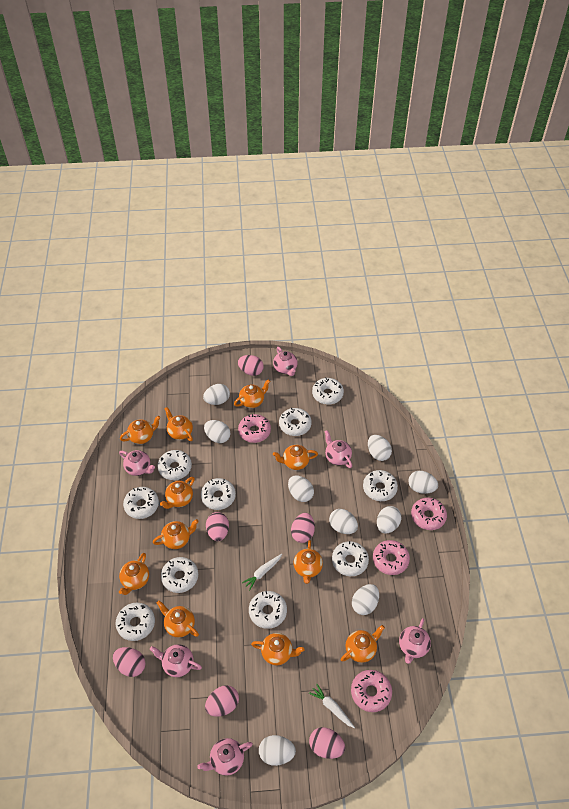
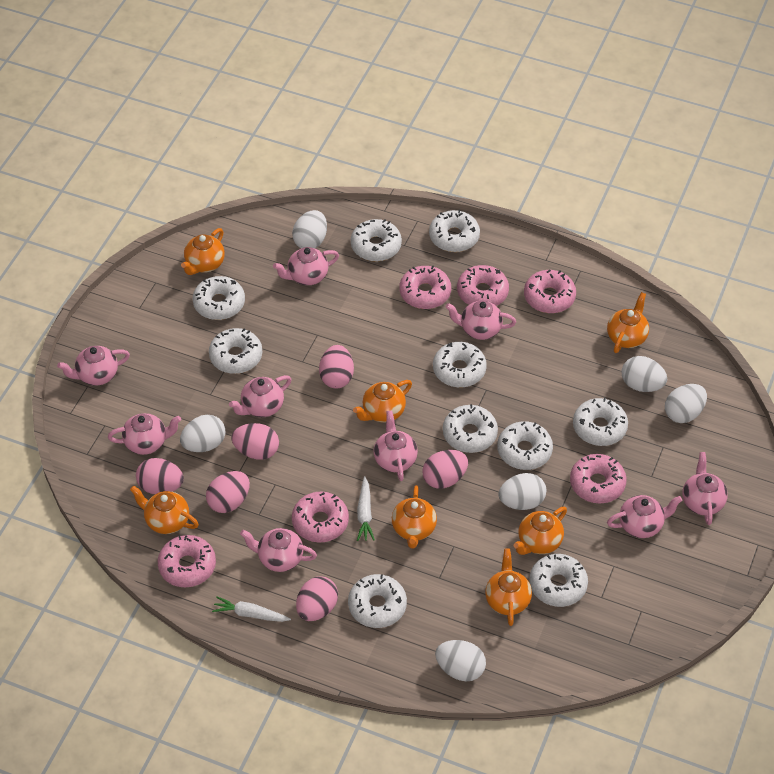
orange teapot: 11 -> 7
pink donut: 4 -> 6
pink teapot: 6 -> 9
white egg: 9 -> 6

